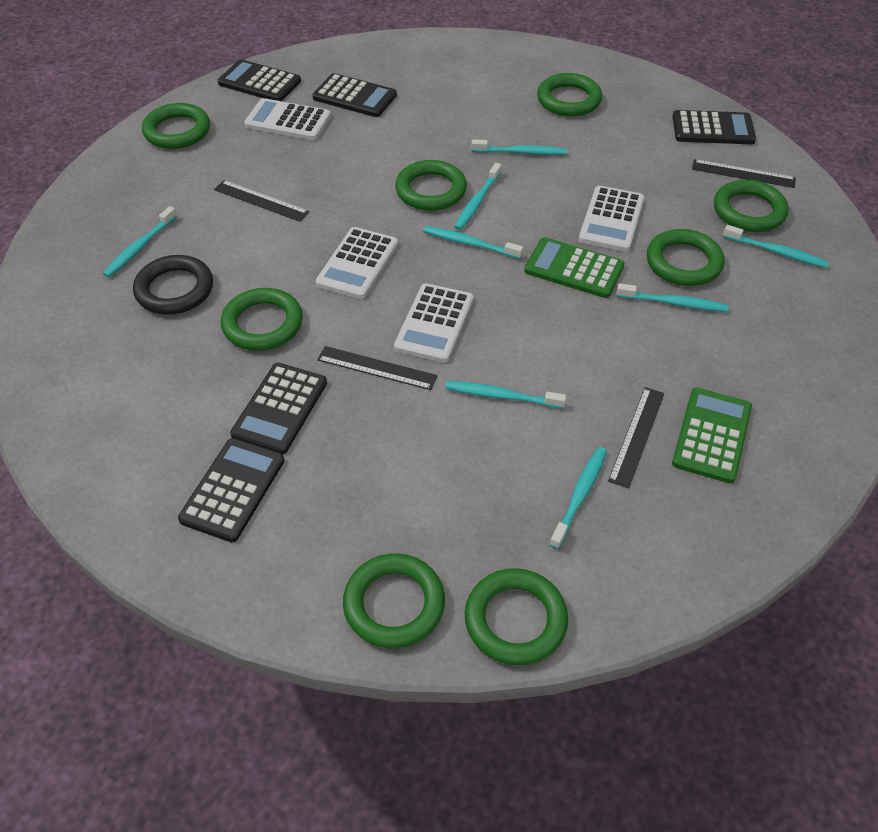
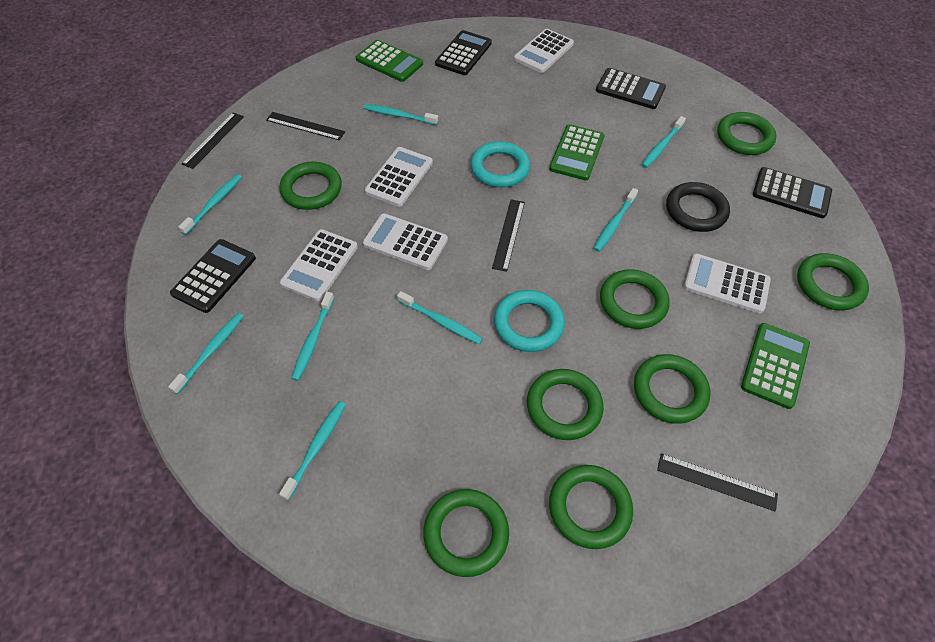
black calculator: 5 -> 4
green calculator: 2 -> 3
turquoise ring: 0 -> 2
white calculator: 4 -> 5

